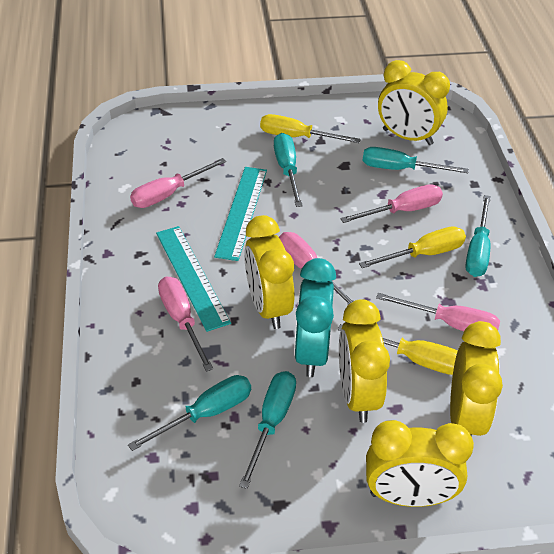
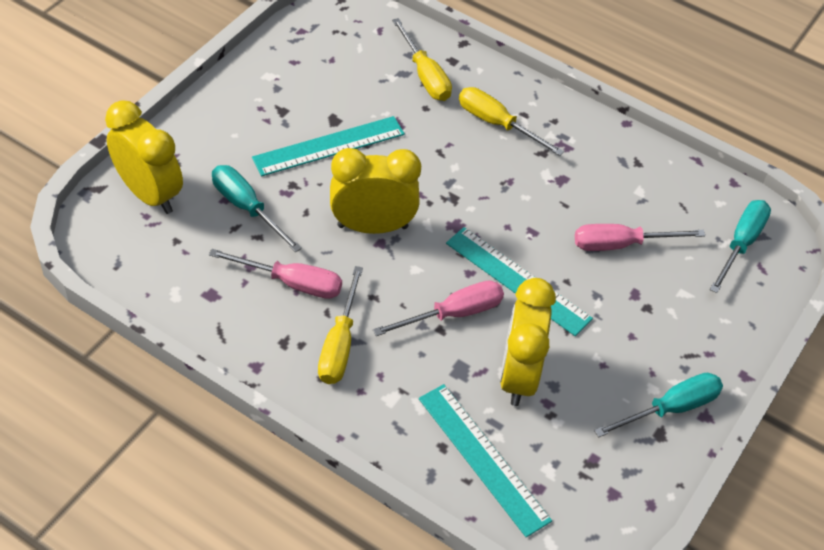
pink screwdriver: 5 -> 3
turquoise clock: 1 -> 0
turquoise ruler: 2 -> 3
turquoise screwdriver: 5 -> 3
yellow clock: 5 -> 3

